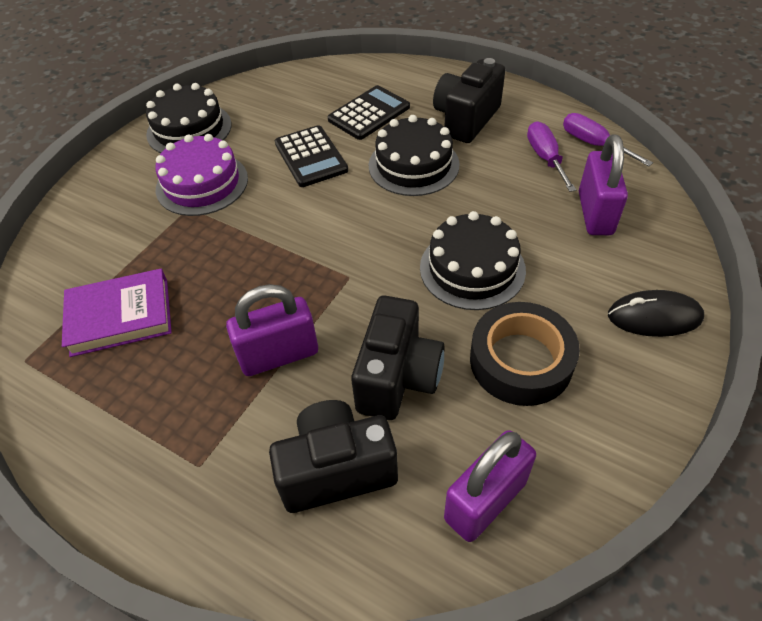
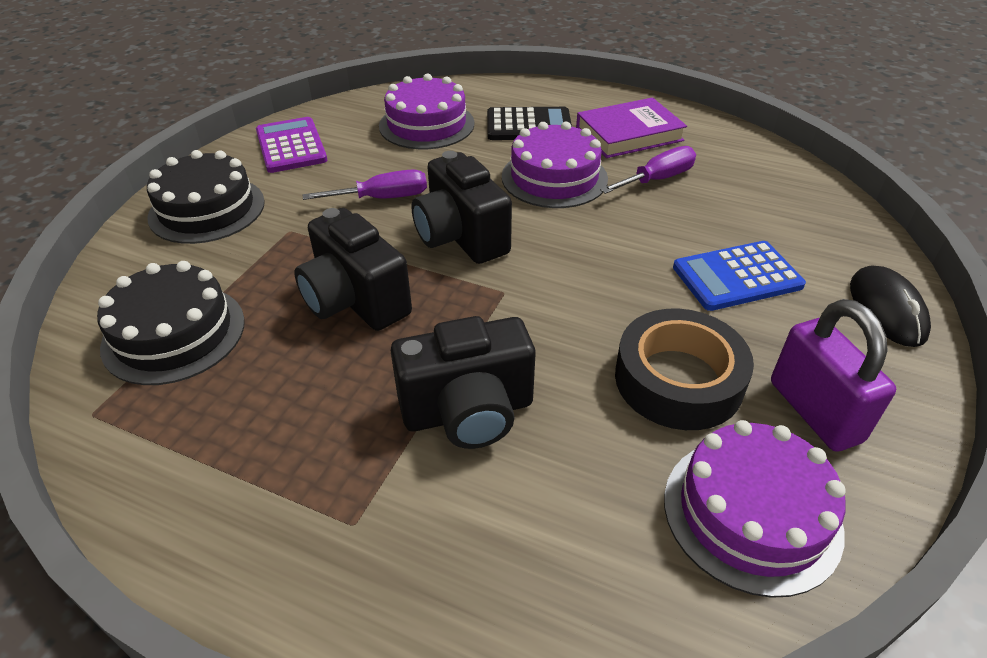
black cake: 3 -> 2
black calculator: 2 -> 1
blue calculator: 0 -> 1
purple cake: 1 -> 3
purple calculator: 0 -> 1
purple padlock: 3 -> 1

